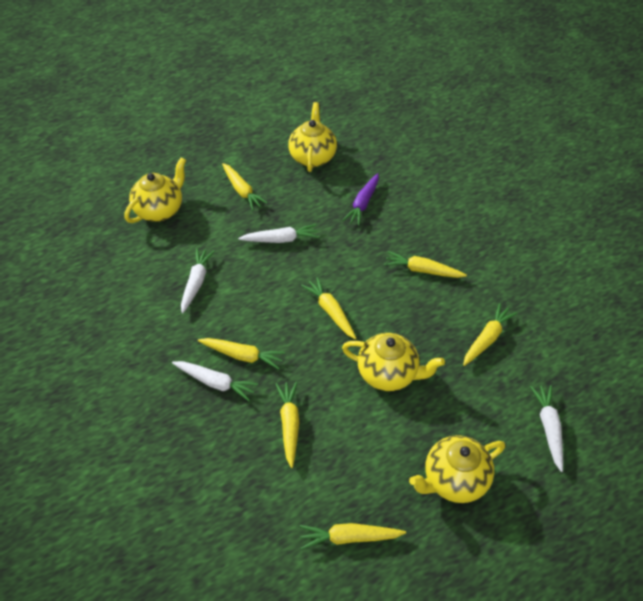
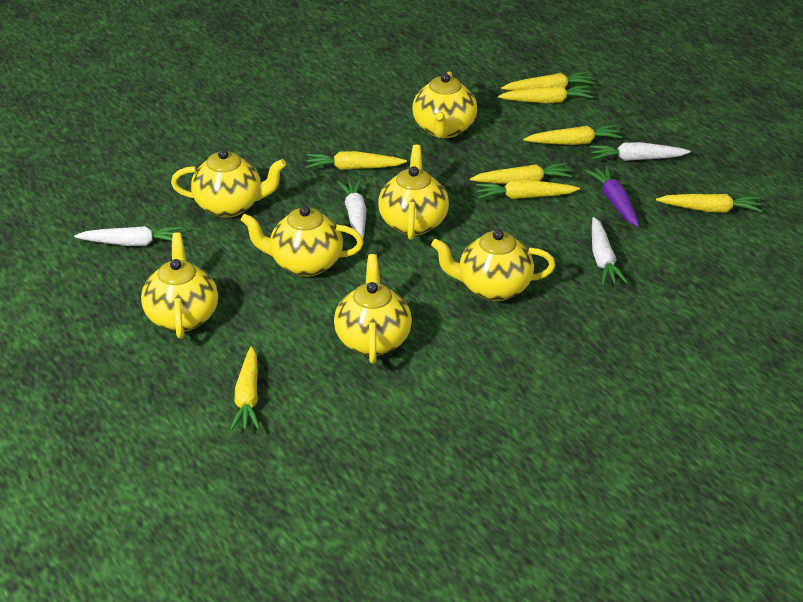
yellow carrot: 7 -> 8
yellow teapot: 4 -> 7

